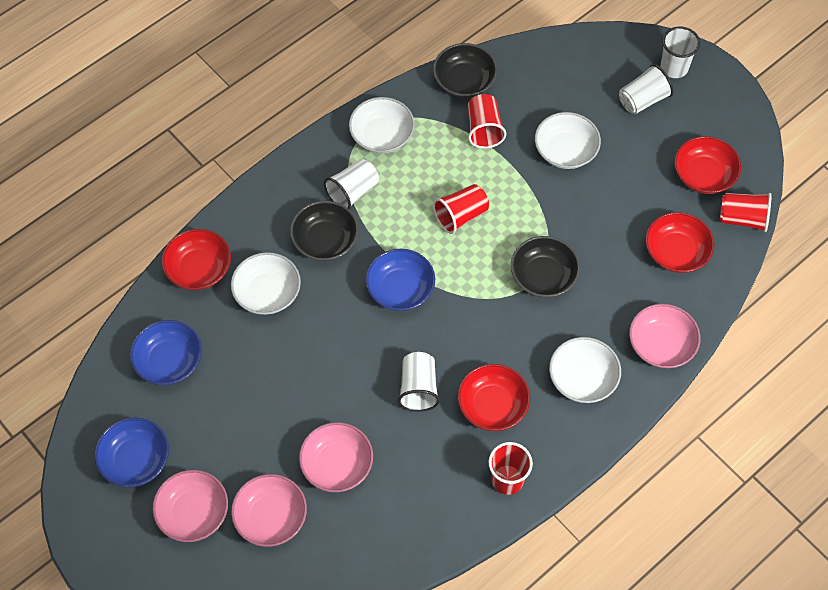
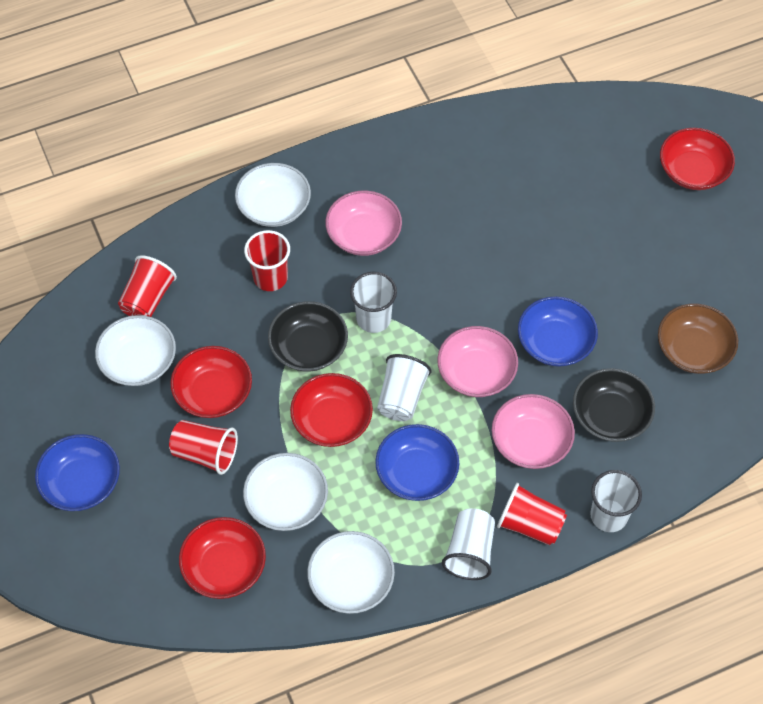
black bowl: 3 -> 2
brown bowl: 0 -> 1
pink bowl: 4 -> 3

